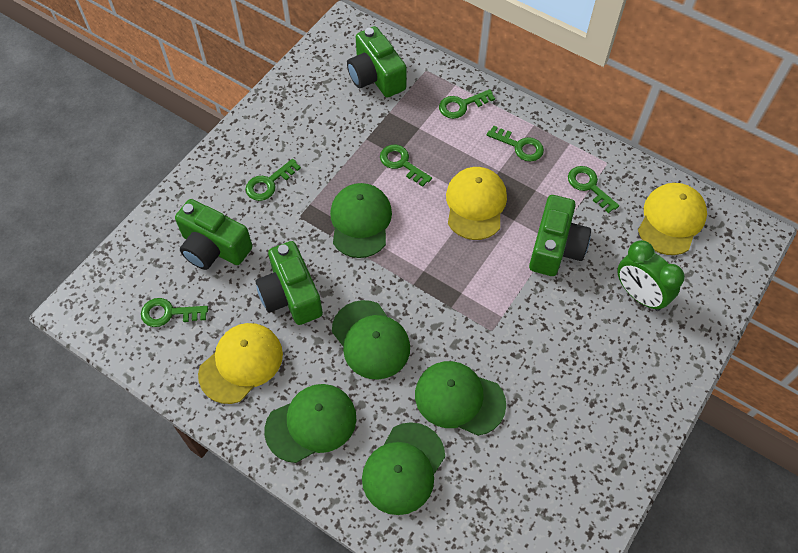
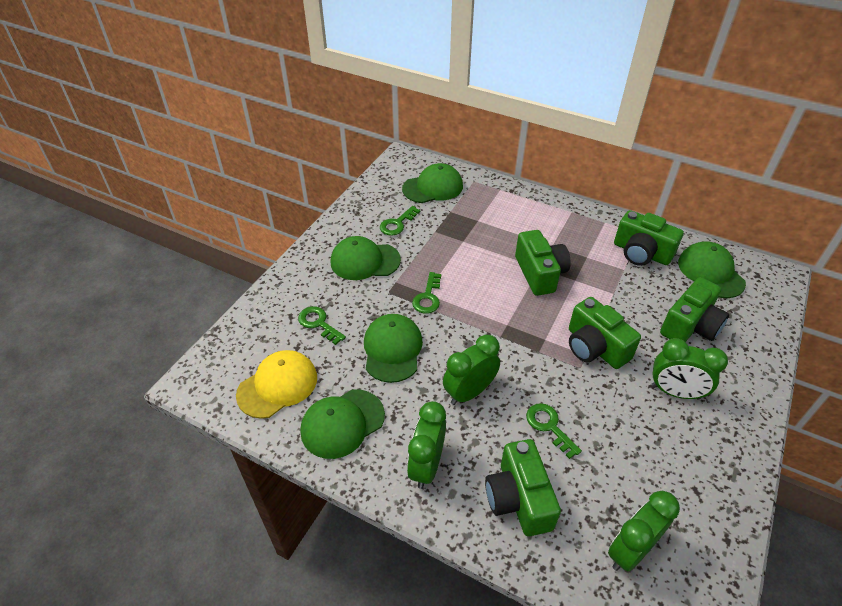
green camera: 4 -> 5
green clock: 1 -> 4
green key: 6 -> 4
yellow cap: 3 -> 1

